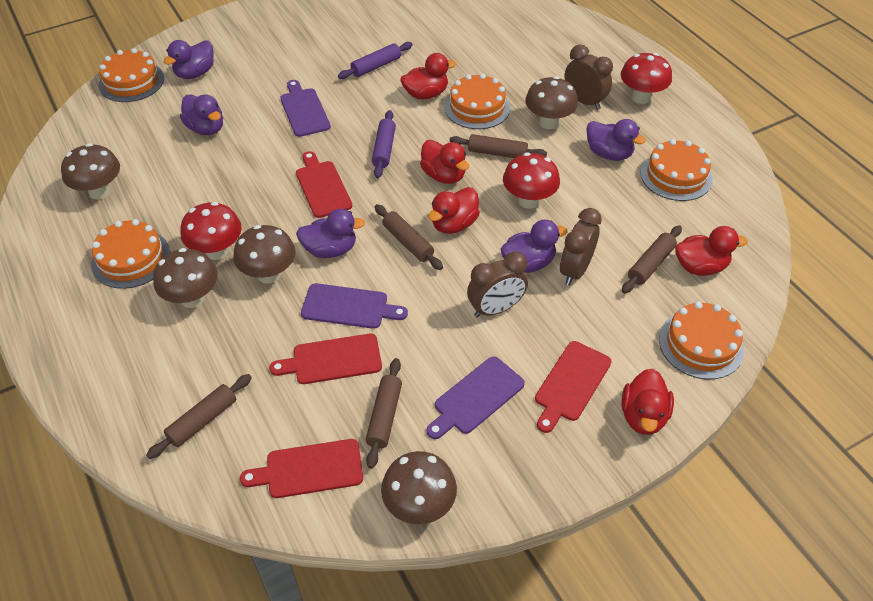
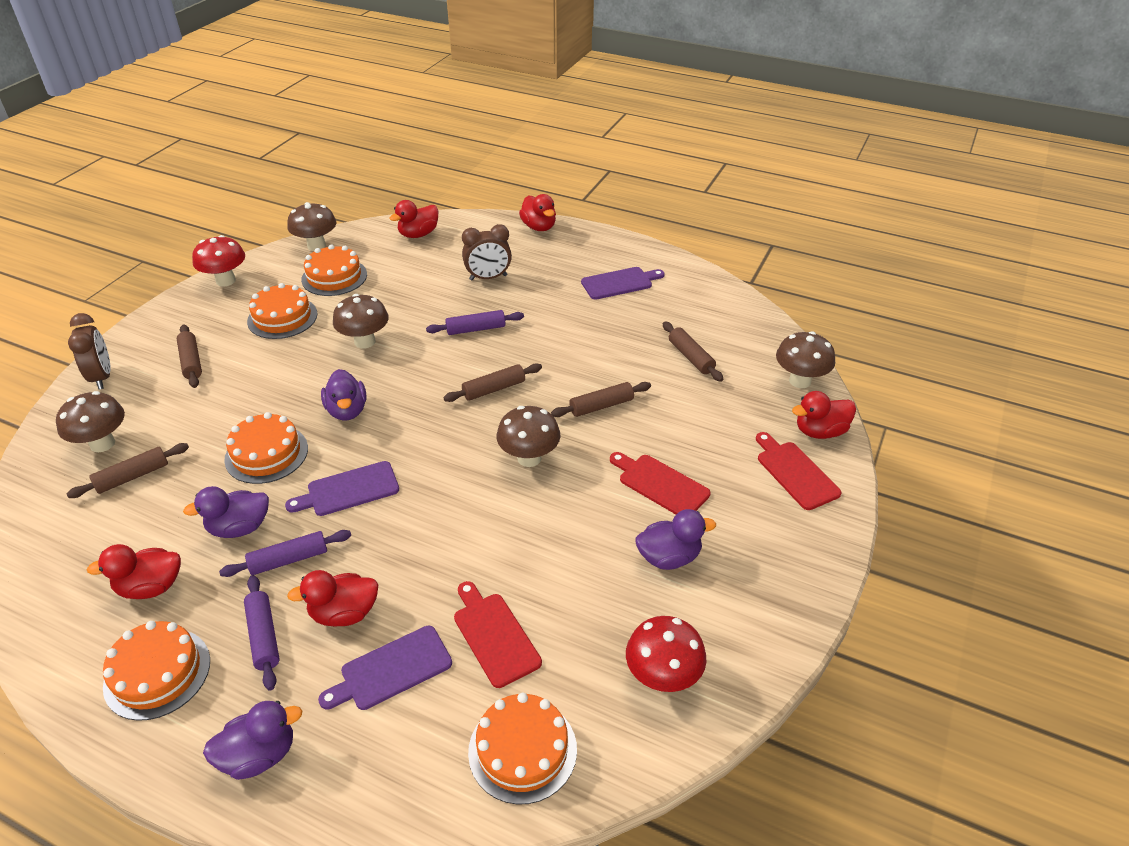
brown clock: 3 -> 2
purple duck: 5 -> 4
purple rolling pin: 2 -> 3
red cutting board: 4 -> 3
red mushroom: 3 -> 2

